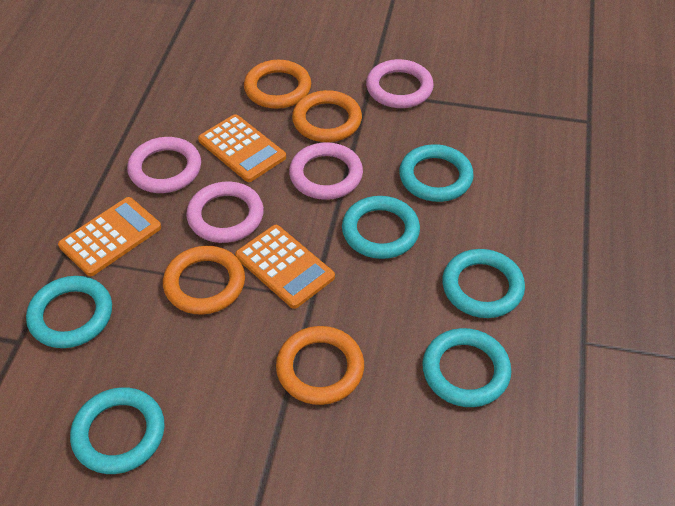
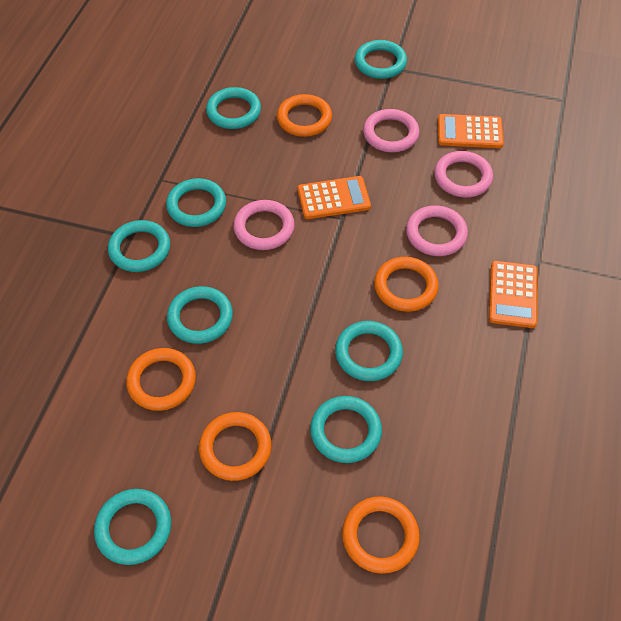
orange ring: 4 -> 5
turquoise ring: 6 -> 8

